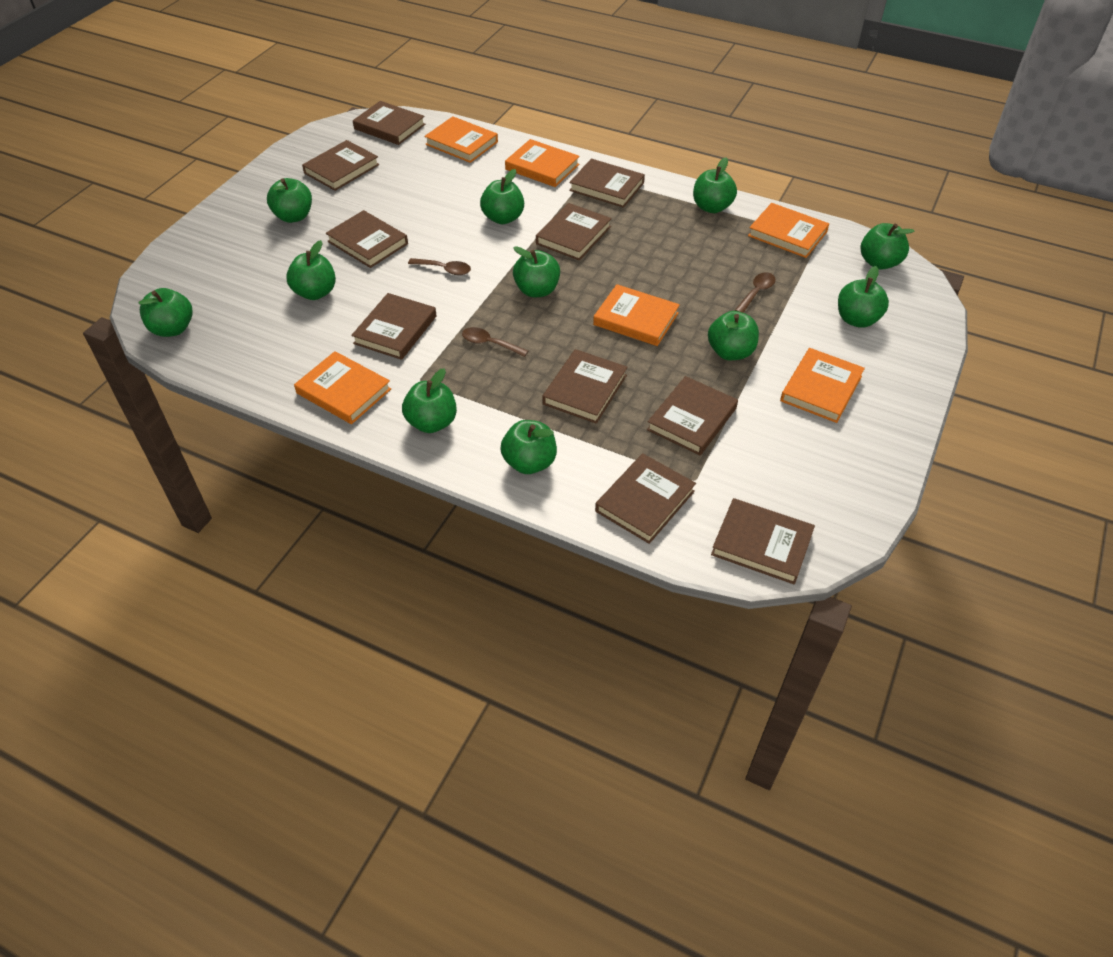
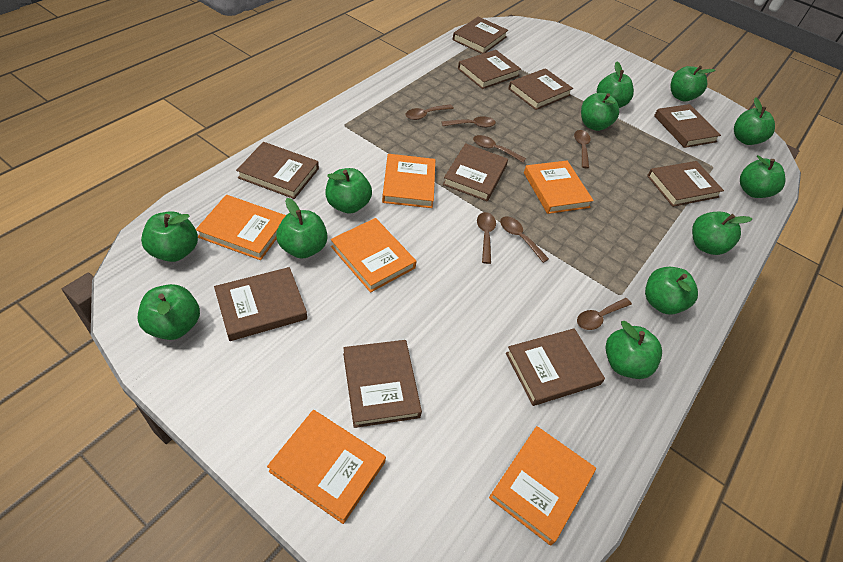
brown spoon: 3 -> 7
green apple: 11 -> 12

